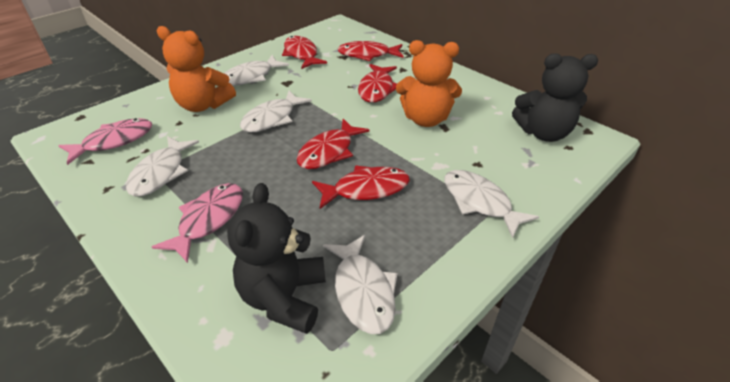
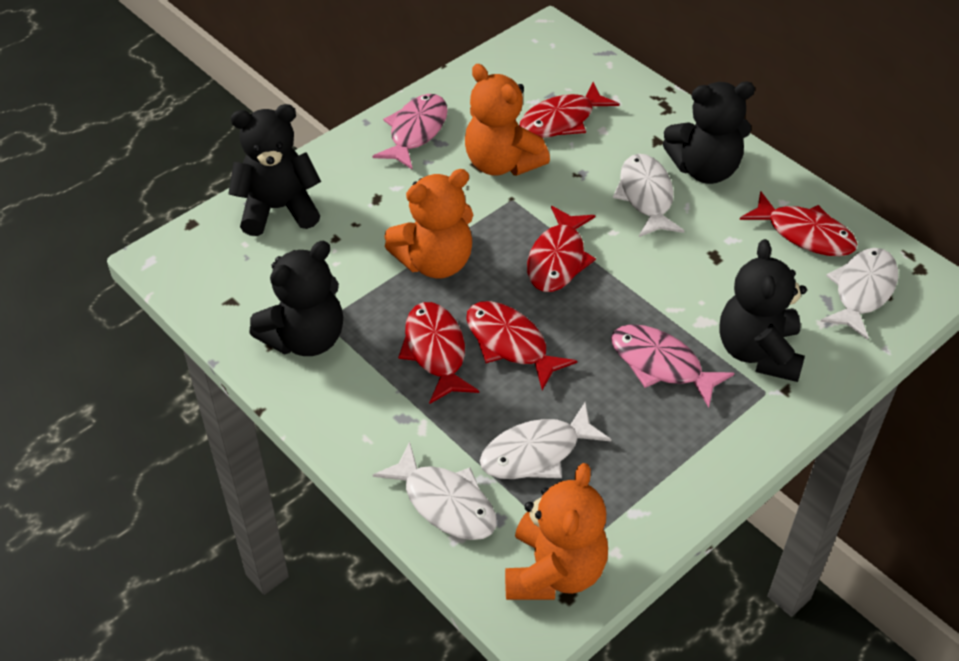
black teddy bear: 2 -> 4
orange teddy bear: 2 -> 3
white fish: 5 -> 4

